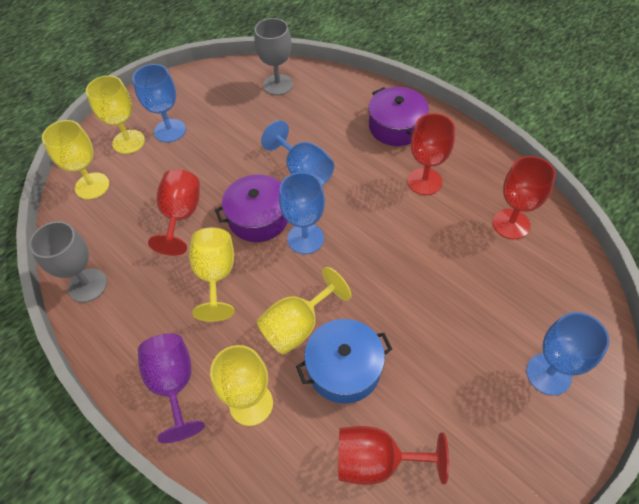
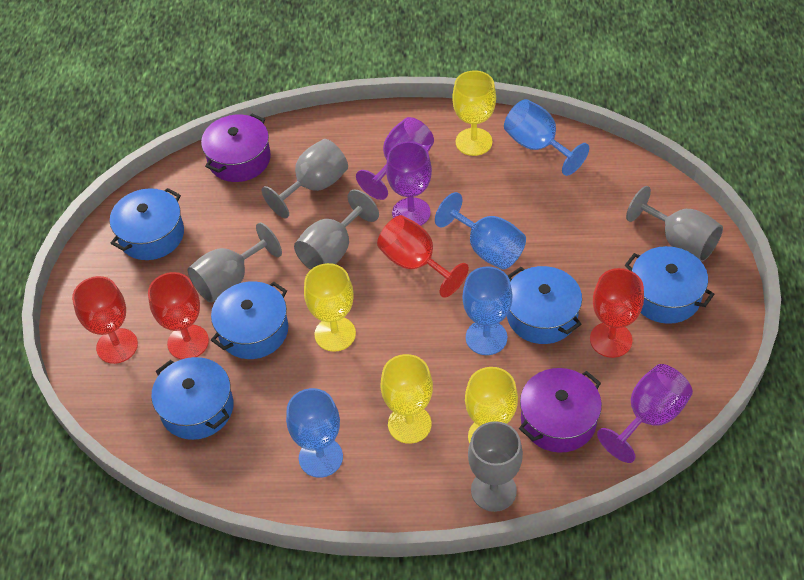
blue pot: 1 -> 5
grey goblet: 2 -> 5
purple goblet: 1 -> 3
yellow goblet: 5 -> 4

